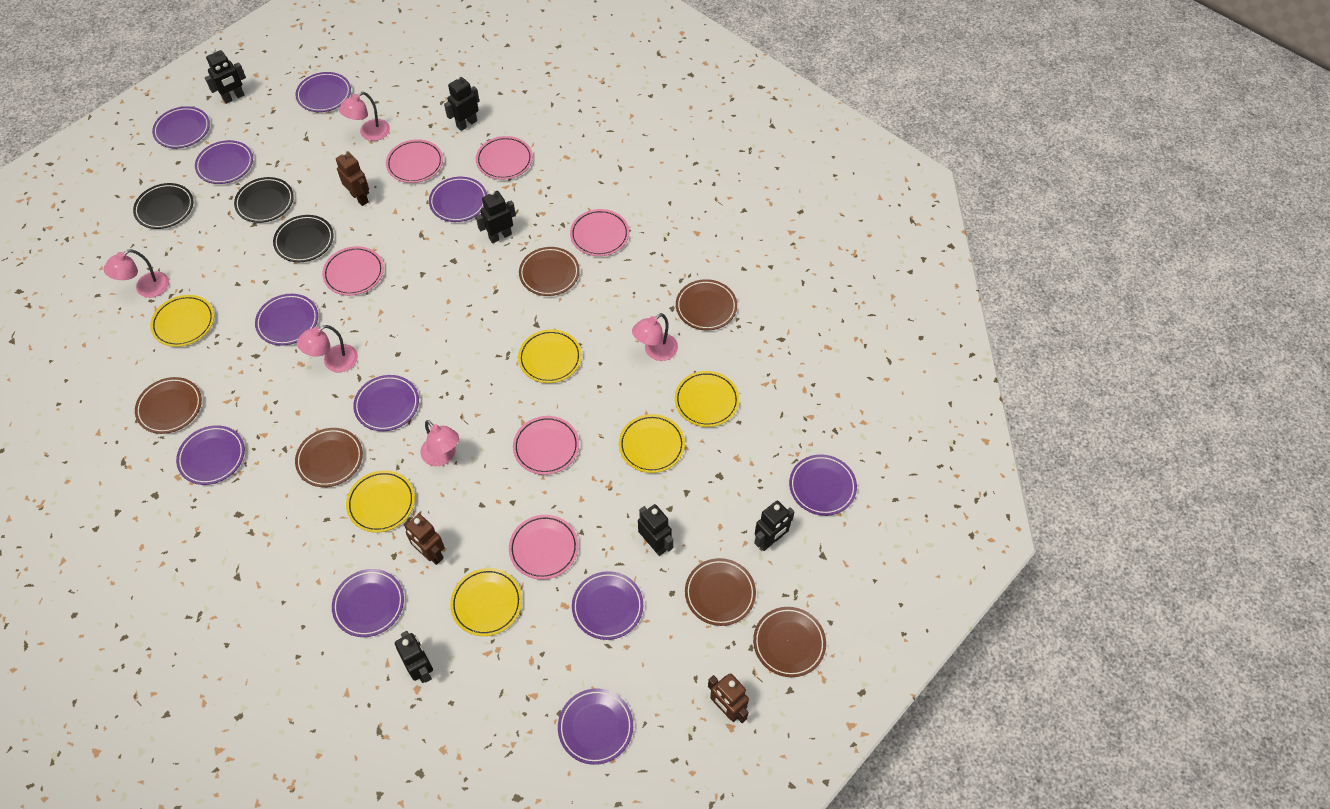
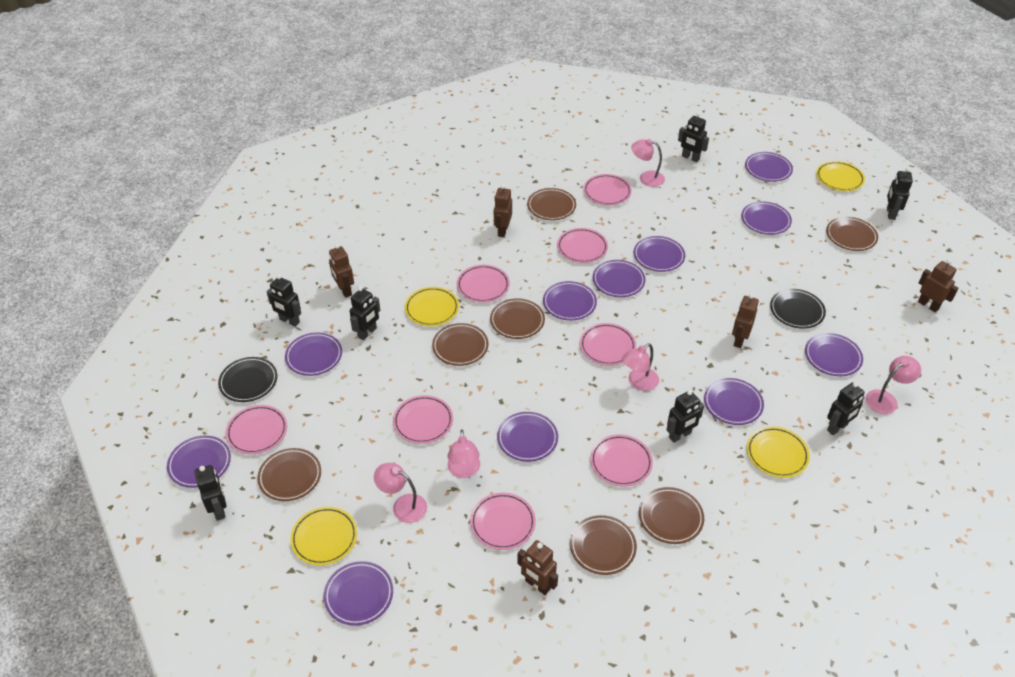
black plate: 3 -> 2
black robot: 6 -> 7
brown plate: 6 -> 7
brown robot: 3 -> 5
pink plate: 6 -> 8
yellow plate: 6 -> 4

